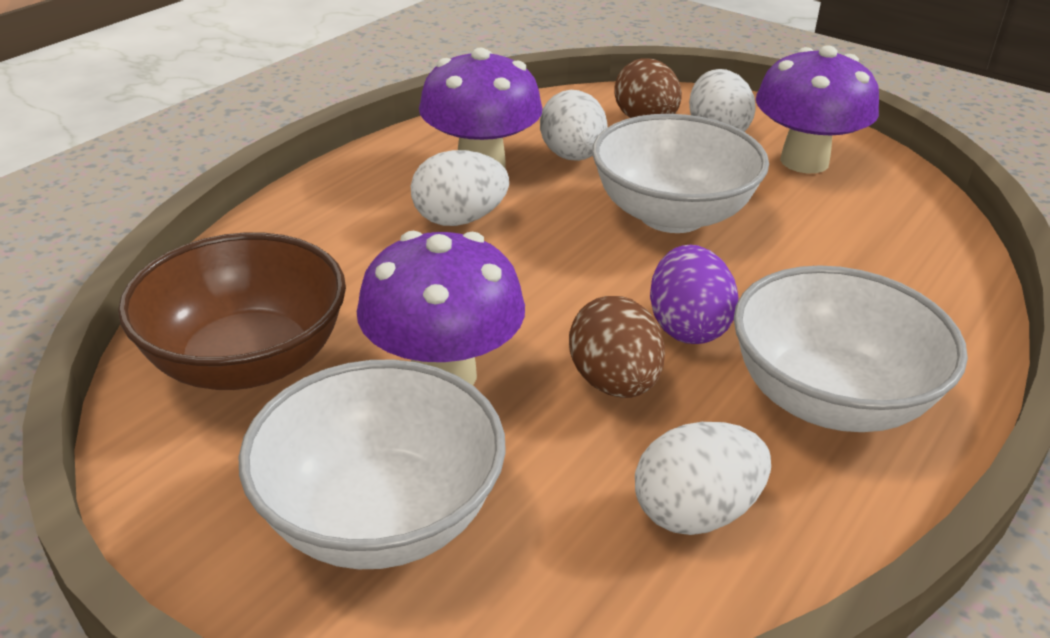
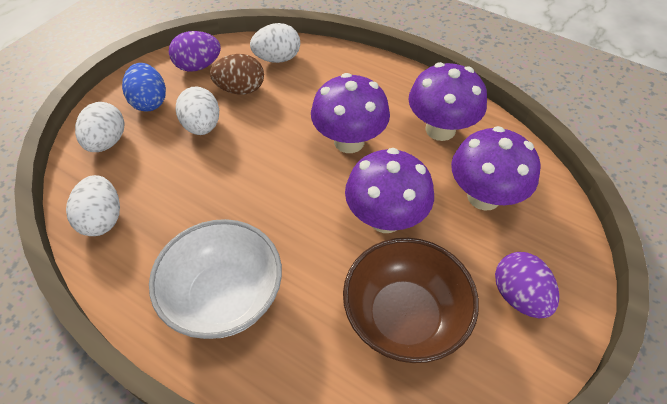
blue egg: 0 -> 1
brown egg: 2 -> 1
purple egg: 1 -> 2
purple mushroom: 3 -> 4
white bowl: 3 -> 1

